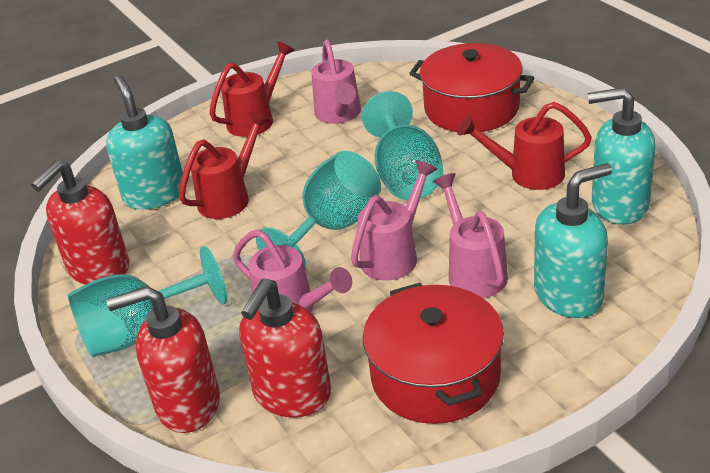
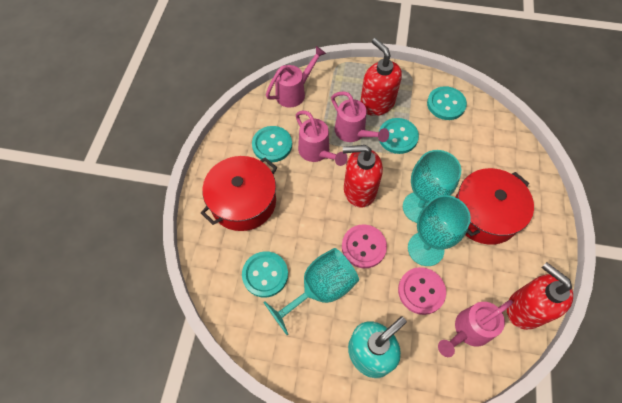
pink button: 0 -> 2
red watering can: 3 -> 0
turquoise button: 0 -> 4
turquoise soap dispenser: 3 -> 1

